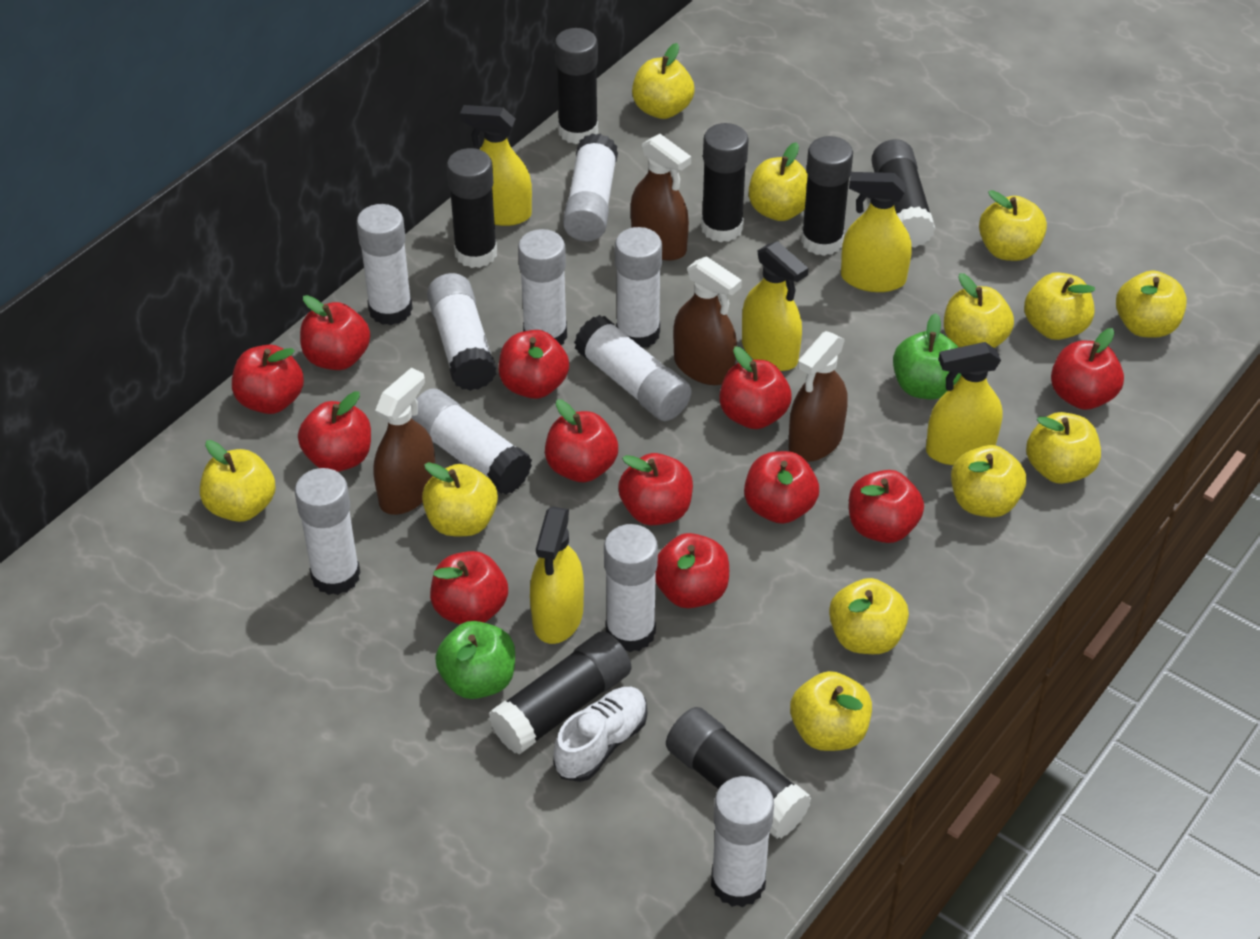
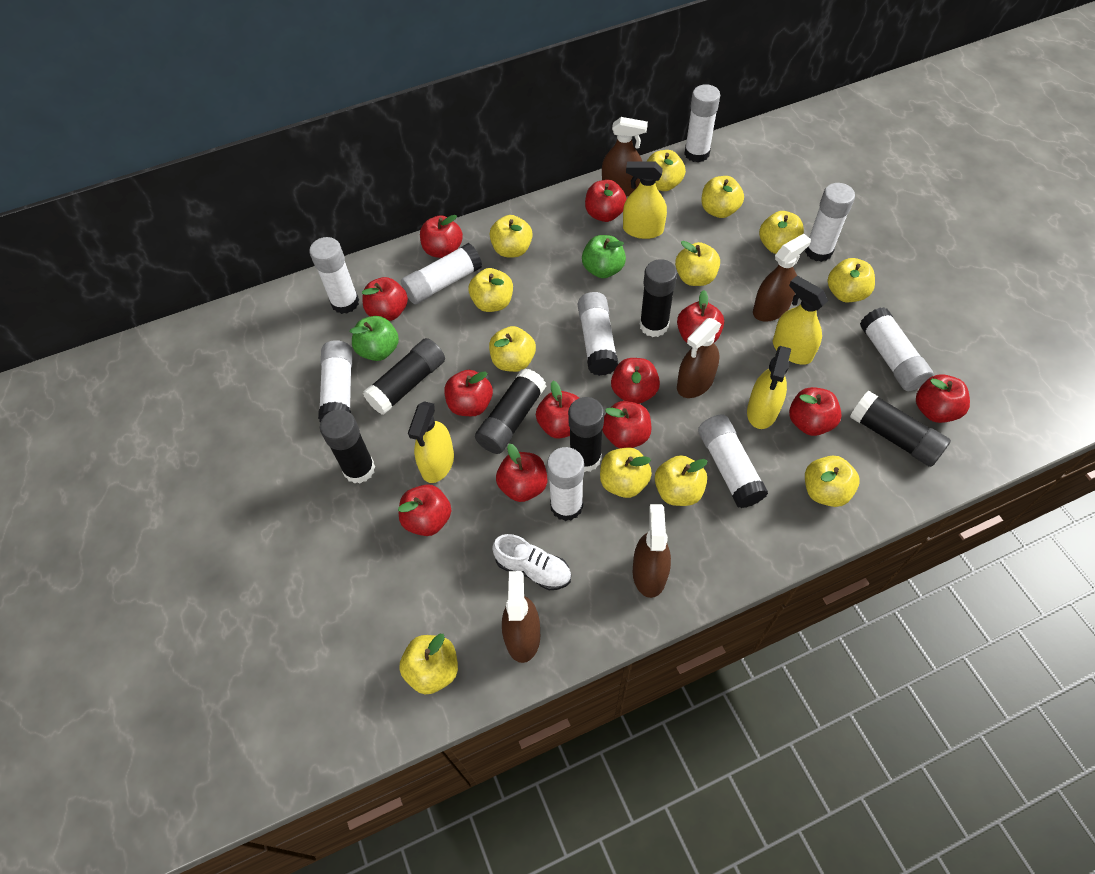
black glue stick: 7 -> 6
brown spray bottle: 4 -> 5
white glue stick: 10 -> 9
yellow spray bottle: 5 -> 4

